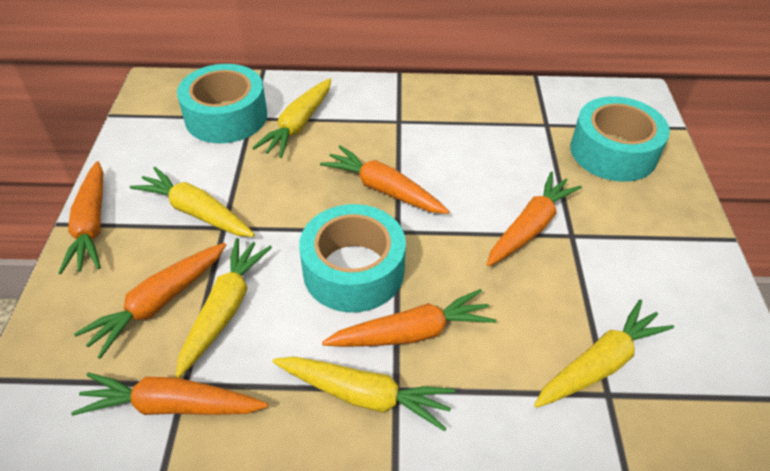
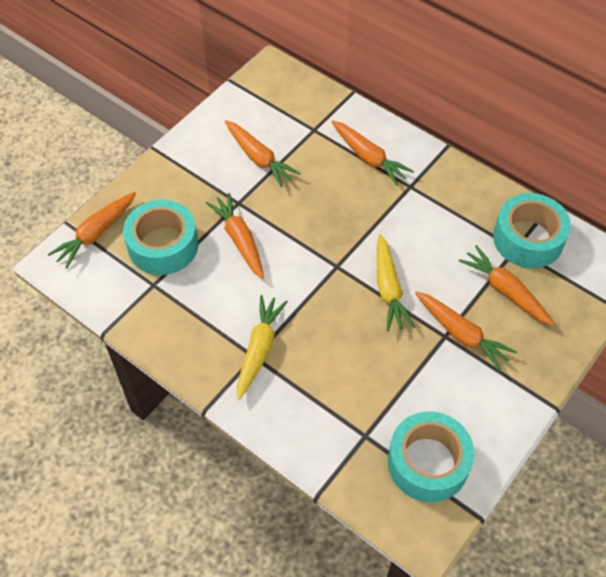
yellow carrot: 5 -> 2

